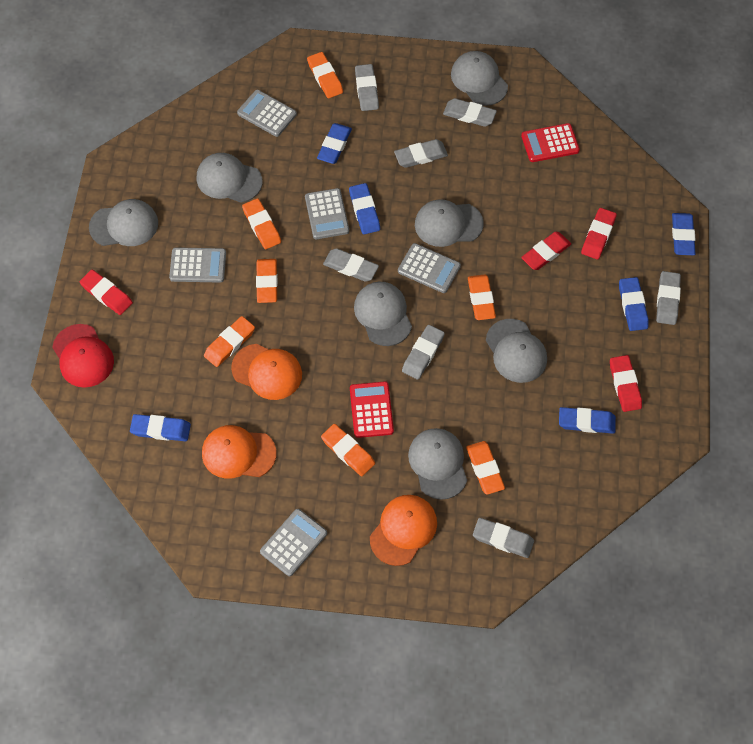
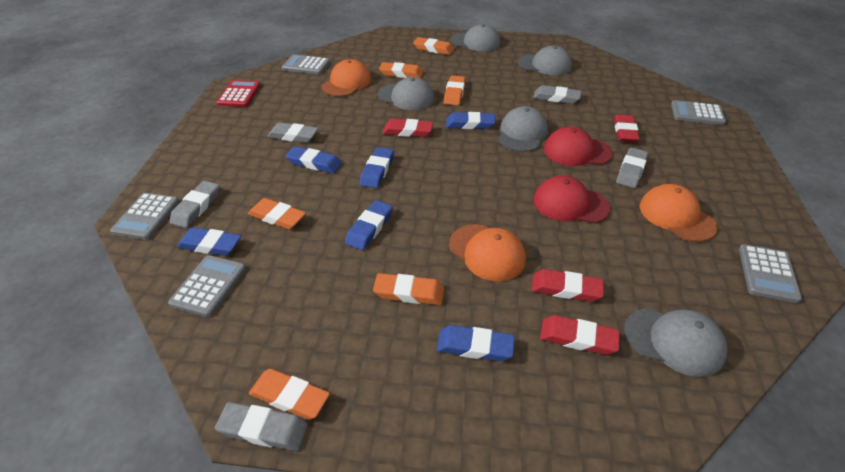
grey cap: 7 -> 5
grey eraser: 7 -> 5
orange eraser: 7 -> 6
red calculator: 2 -> 1
red cap: 1 -> 2

